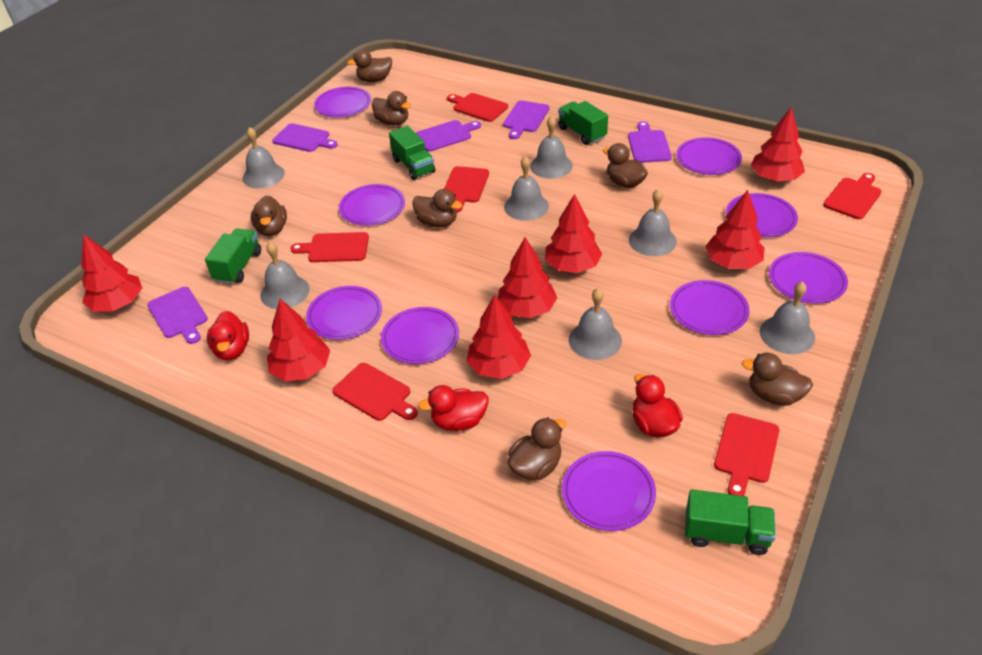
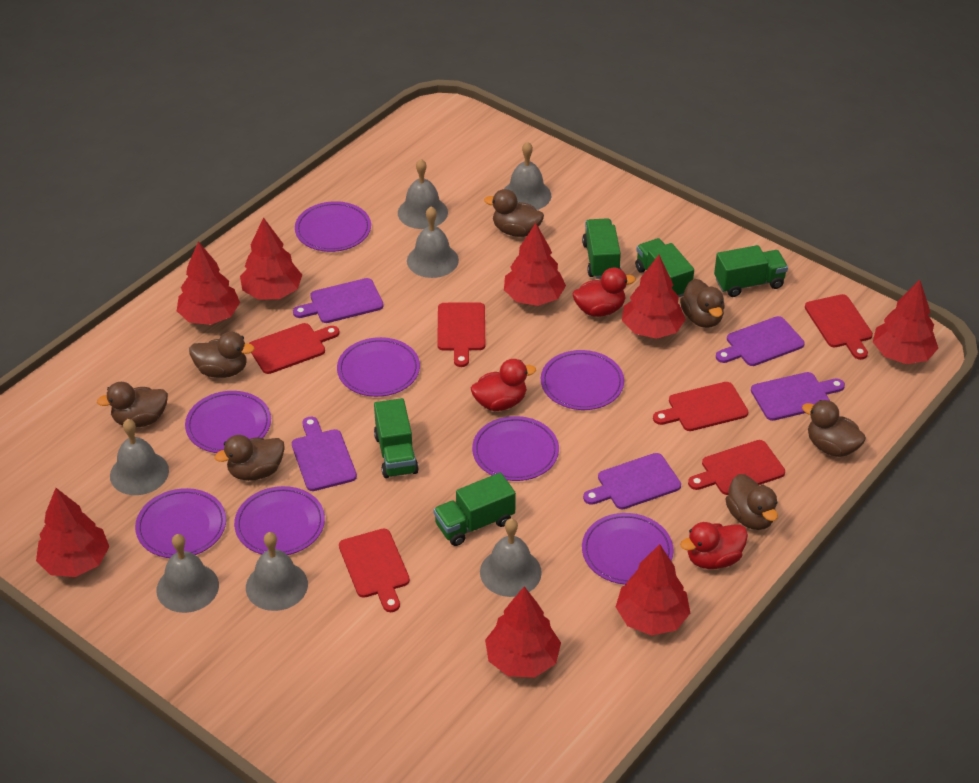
green truck: 4 -> 5
purple plate: 9 -> 8
red tree: 7 -> 8

